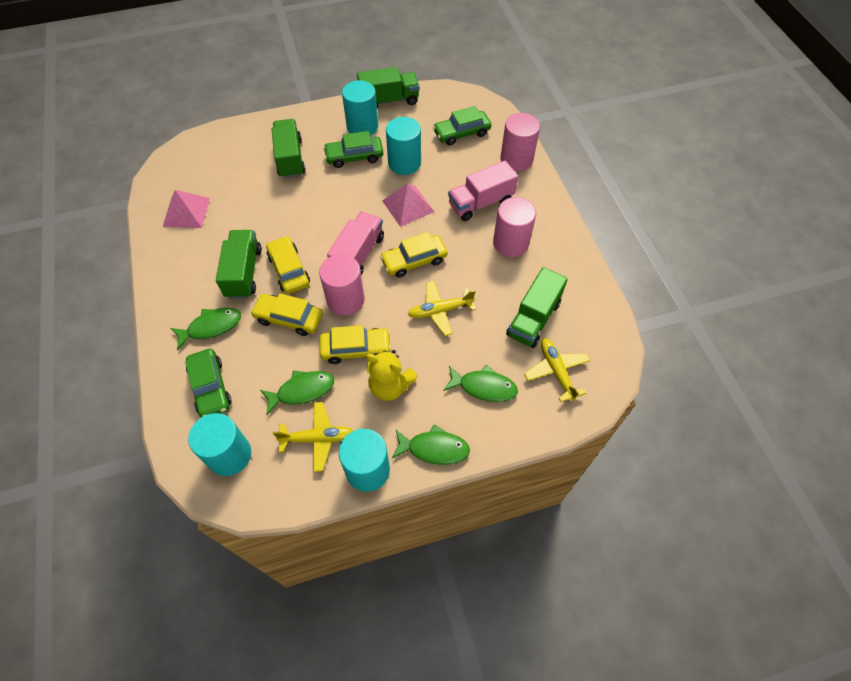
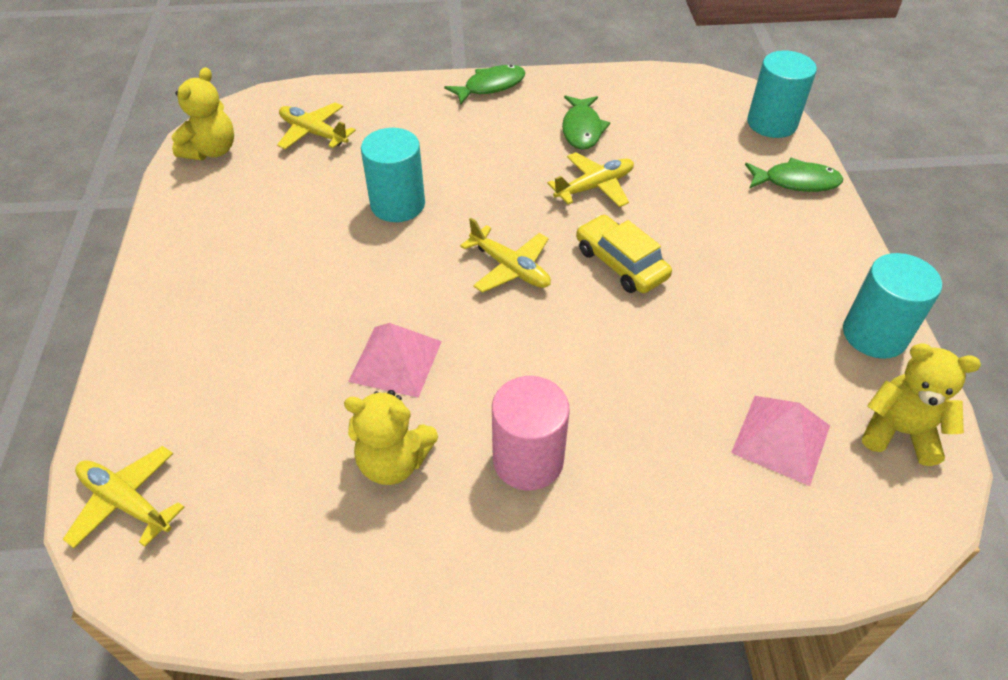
green car: 3 -> 0
green fish: 4 -> 3
green truck: 4 -> 0
pink cylinder: 3 -> 1
pink truck: 2 -> 0
turquoise cylinder: 4 -> 3
yellow car: 4 -> 1
yellow plane: 3 -> 4
yellow teddy bear: 1 -> 3

